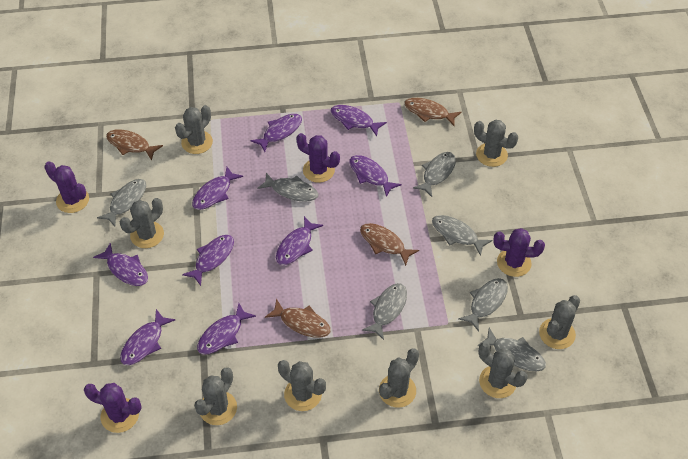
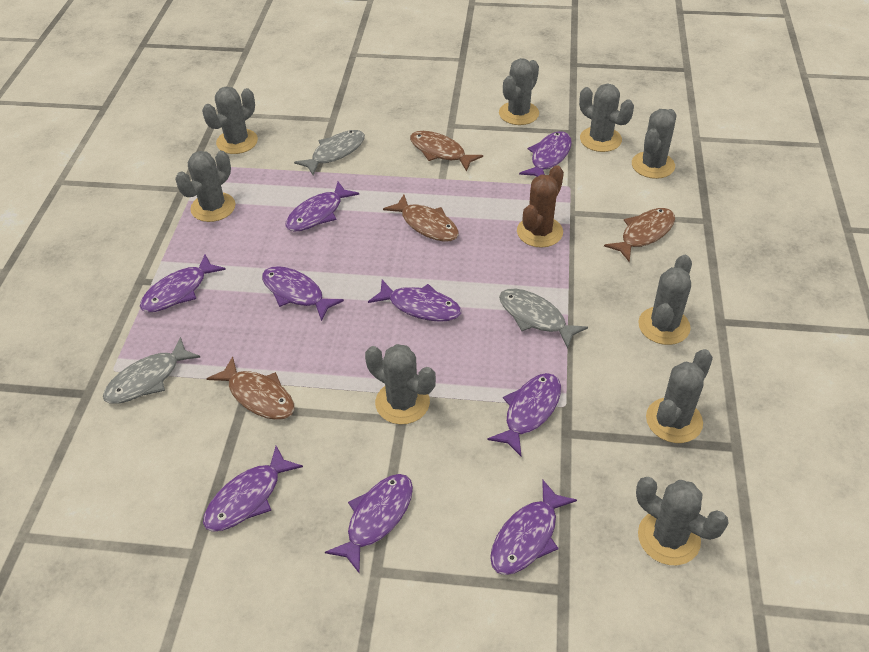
brown cactus: 0 -> 1
grey cactus: 8 -> 9
grey fish: 7 -> 3
purple cactus: 4 -> 0

